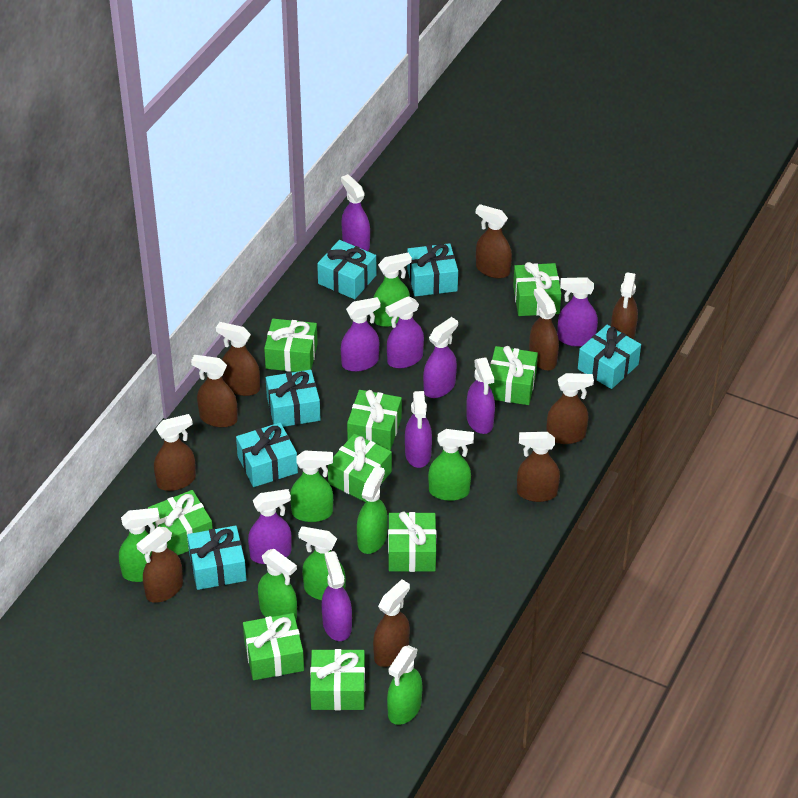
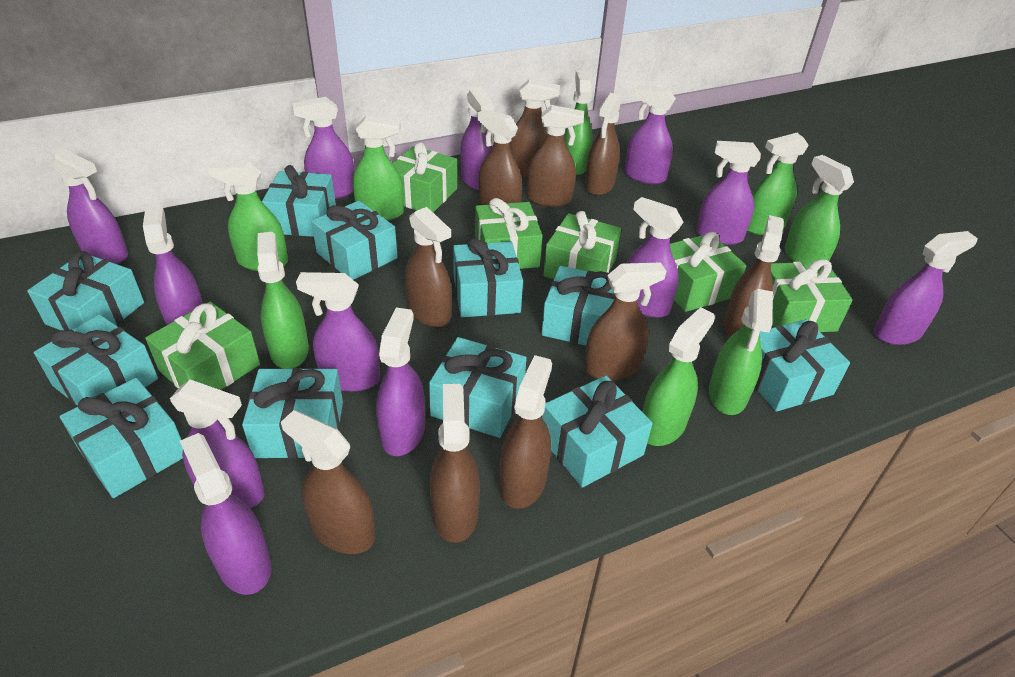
green gift: 9 -> 6
purple spray bottle: 9 -> 12
turquoise gift: 6 -> 11

